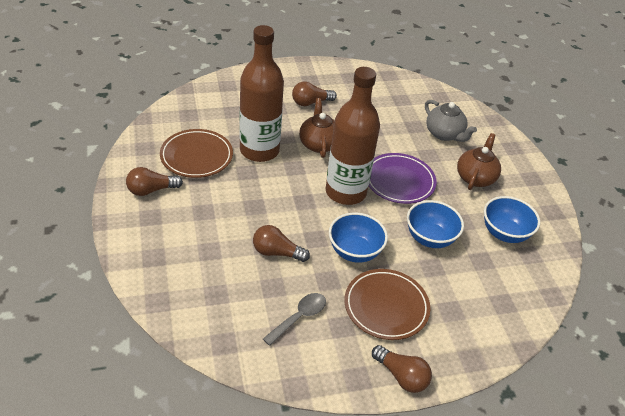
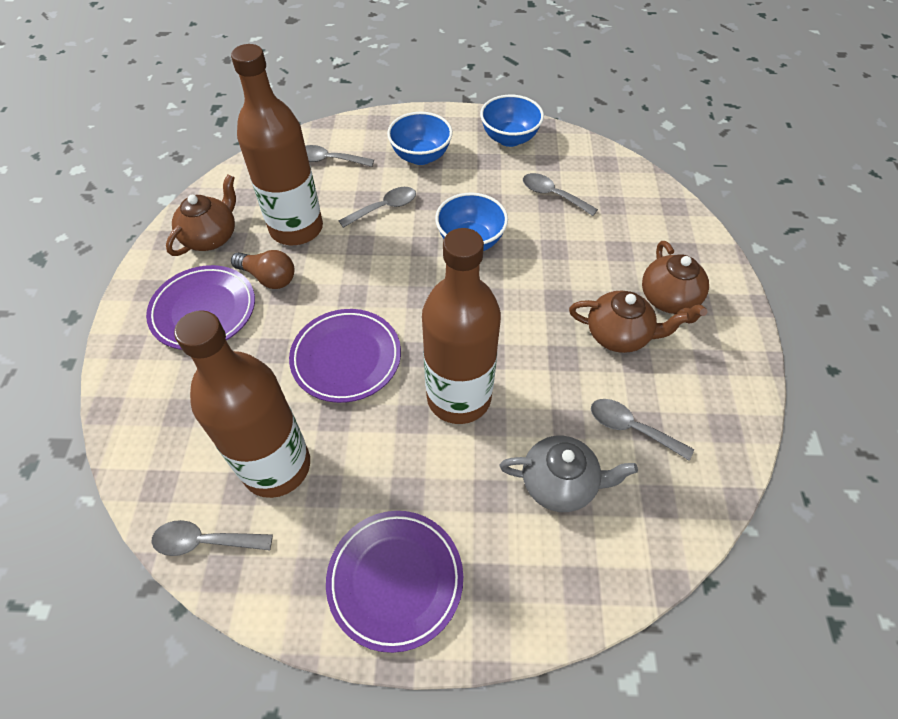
brown bottle: 2 -> 3
brown light bulb: 4 -> 1
brown plate: 2 -> 0
brown teapot: 2 -> 3
grey spoon: 1 -> 5
purple plate: 1 -> 3

